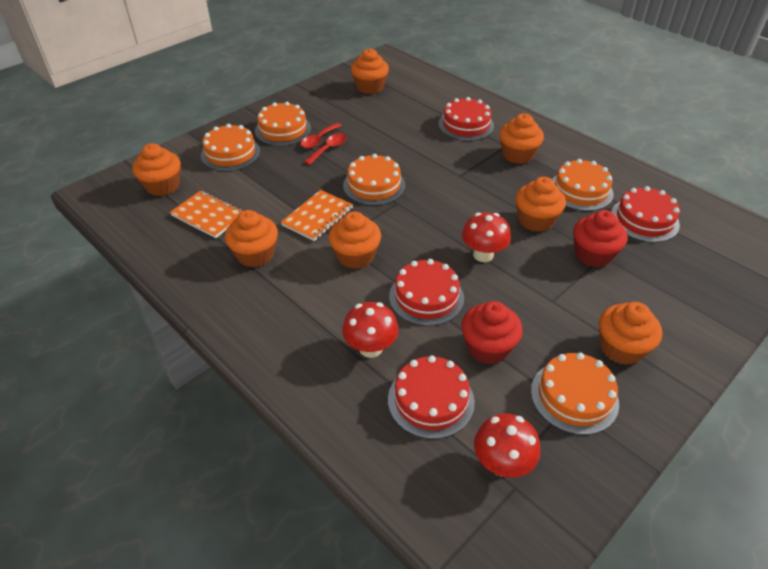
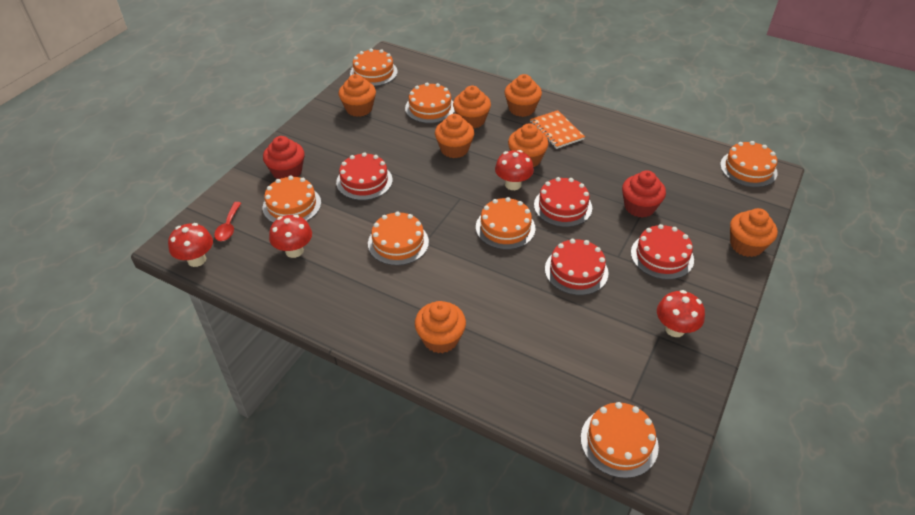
orange cake: 5 -> 7
orange notebook: 2 -> 1
red mushroom: 3 -> 4
red spoon: 2 -> 1

